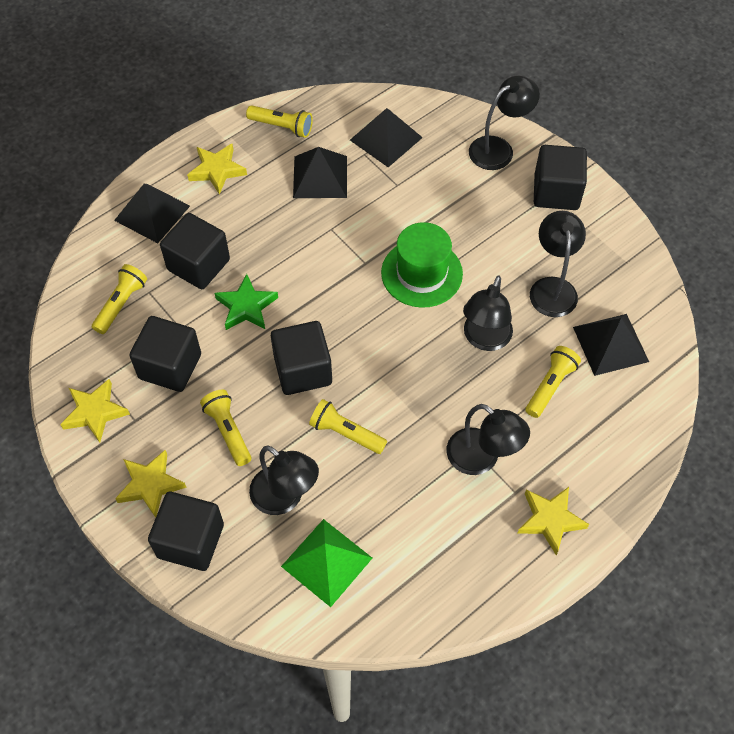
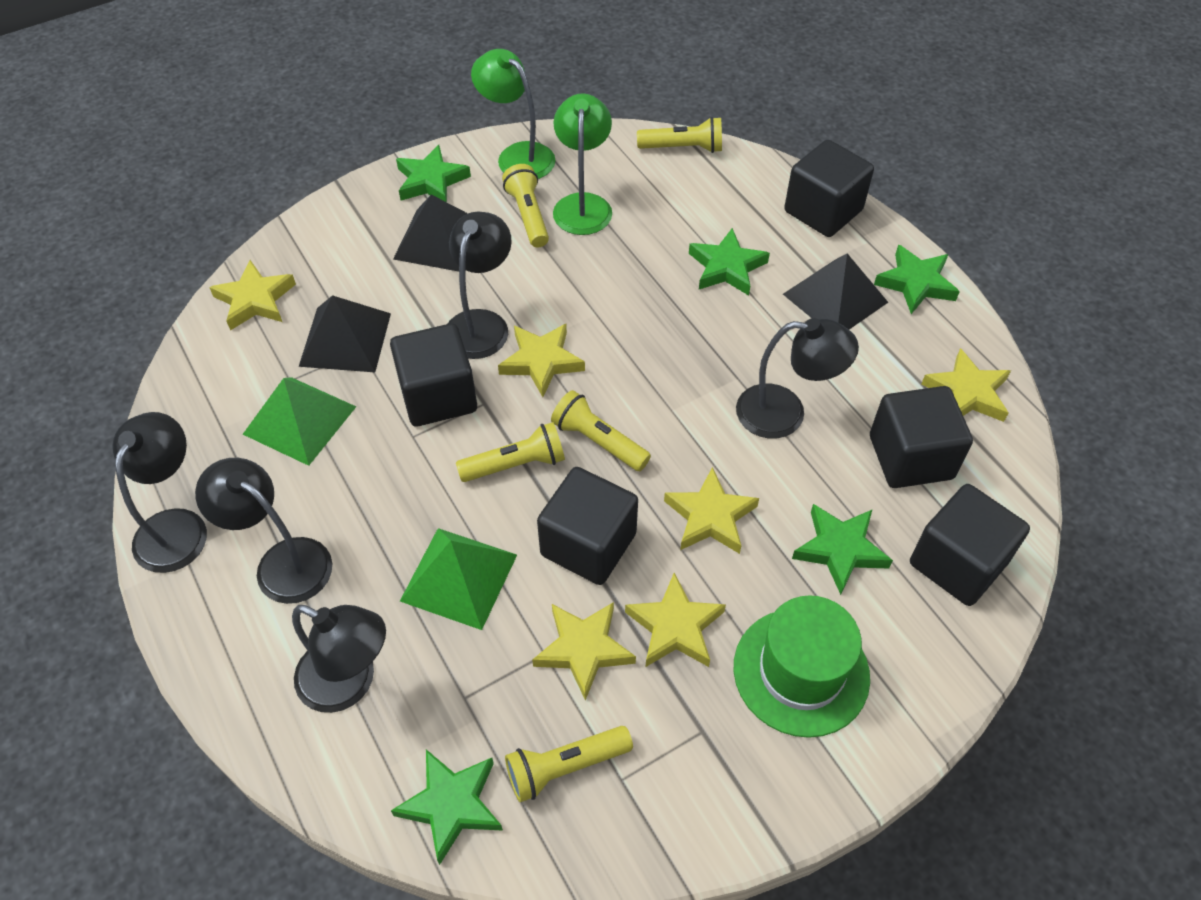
black pyramid: 4 -> 3
green lamp: 0 -> 2
green pyramid: 1 -> 2
green star: 1 -> 5
yellow star: 4 -> 6

